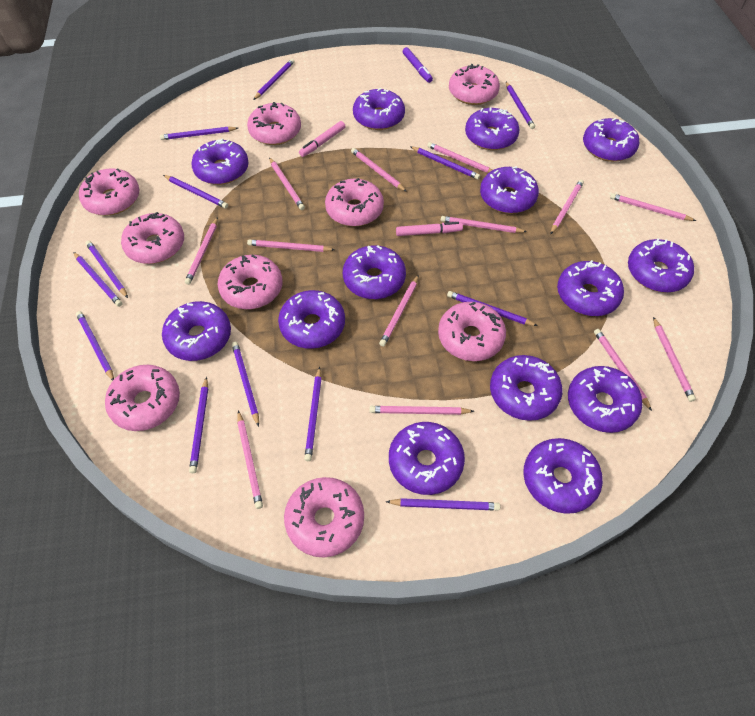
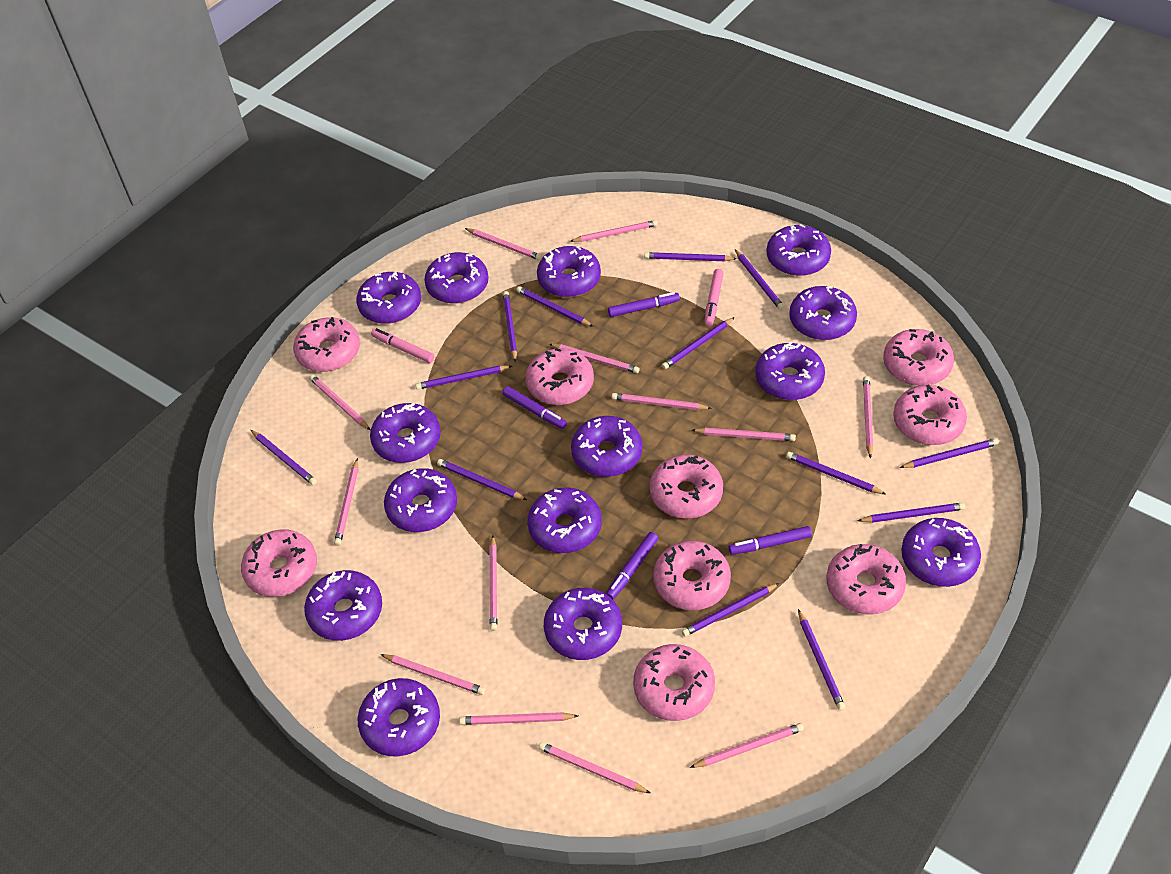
purple marker: 1 -> 4

